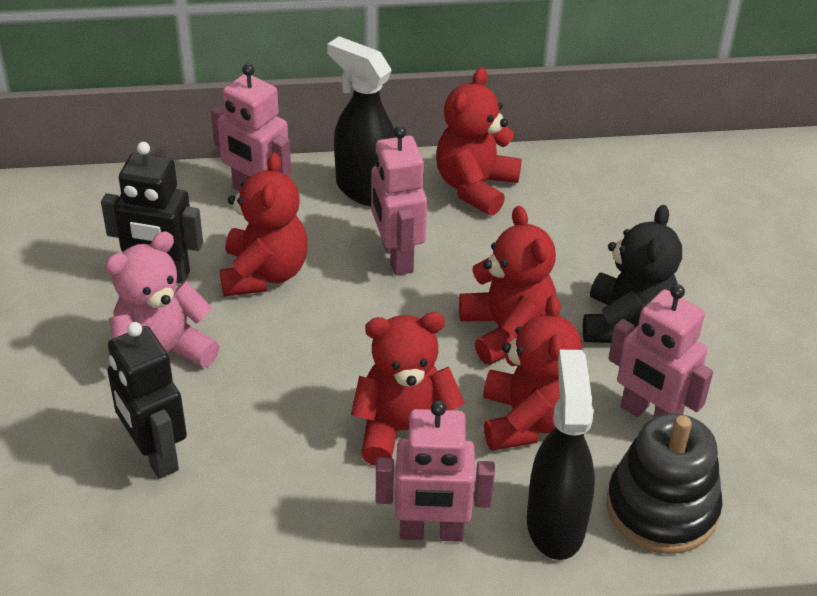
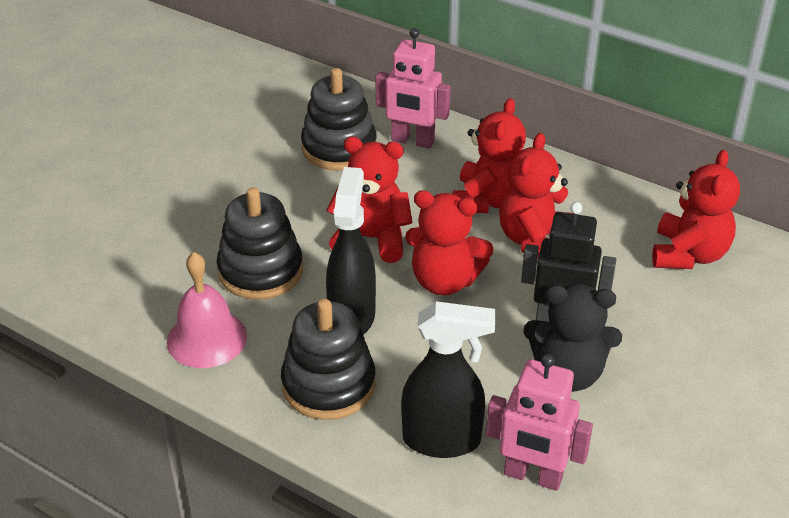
black robot: 2 -> 1
black stacking toy: 1 -> 3
pink bell: 0 -> 1
pink robot: 4 -> 2
pink teddy bear: 1 -> 0

